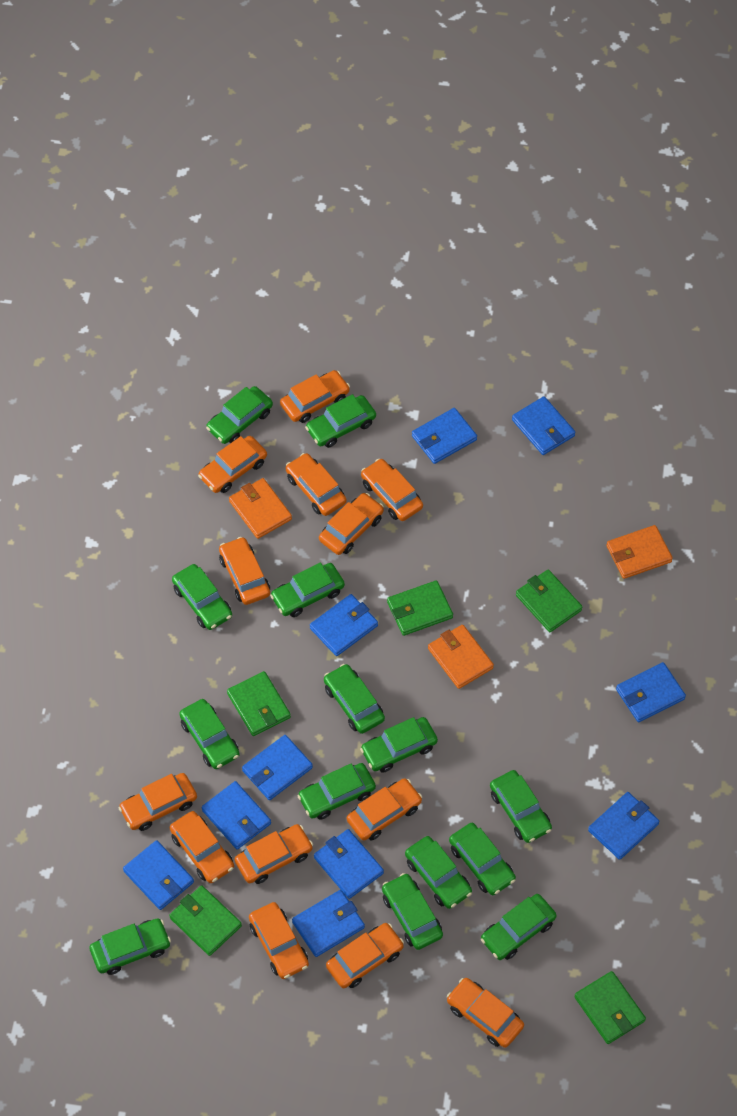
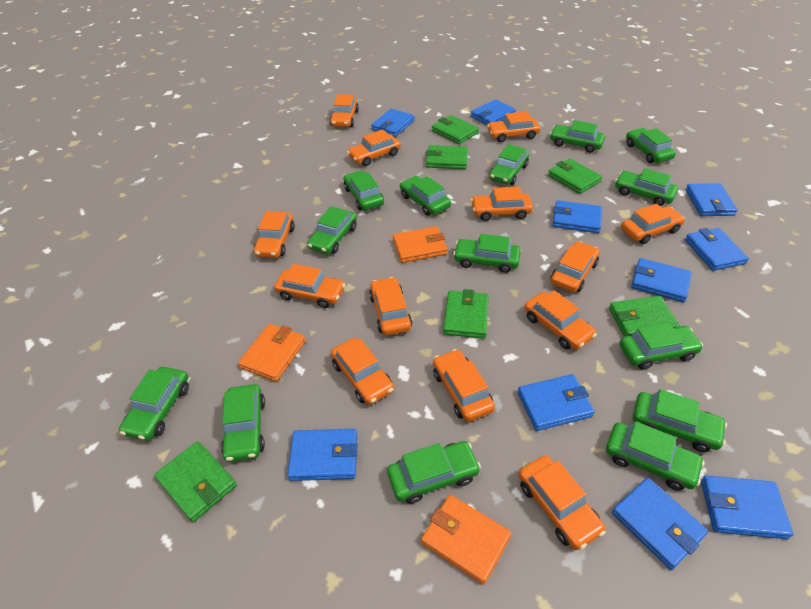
green wallet: 5 -> 6

